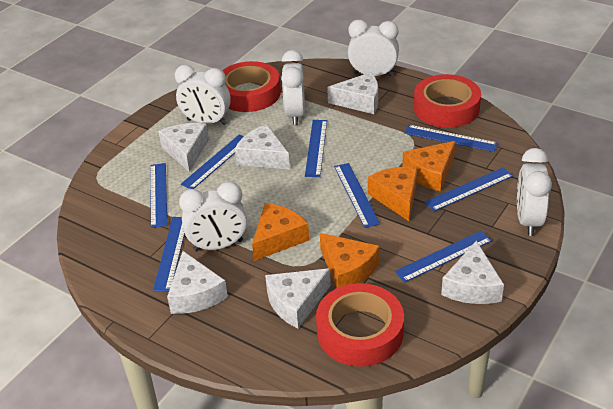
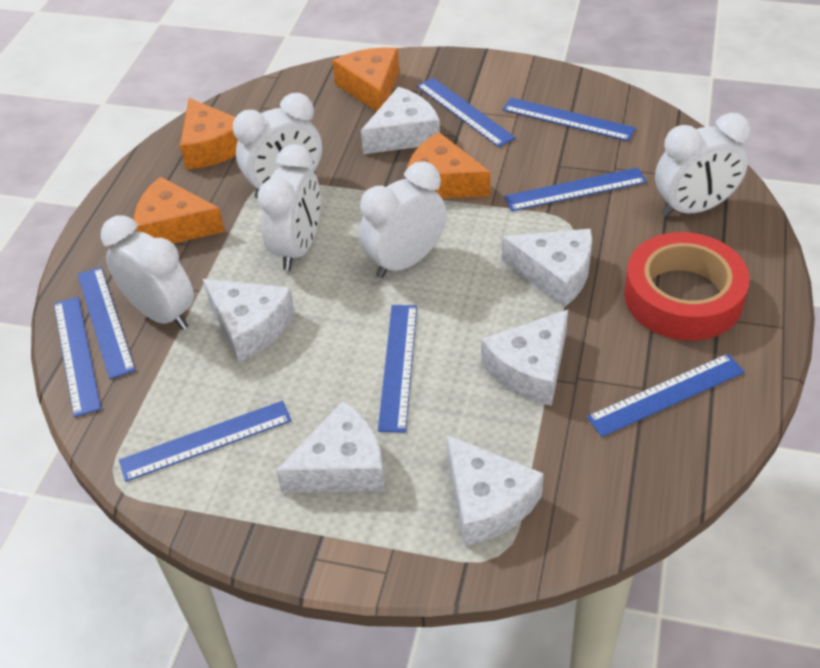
red tape: 3 -> 1

